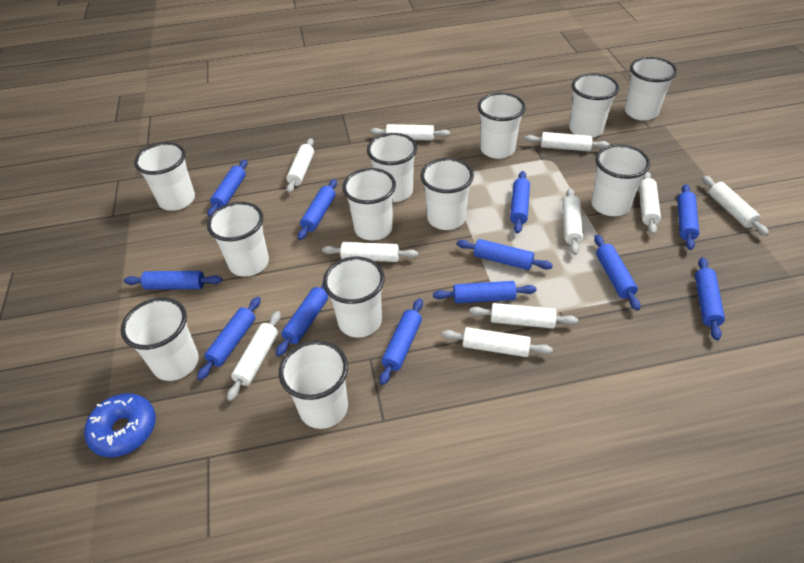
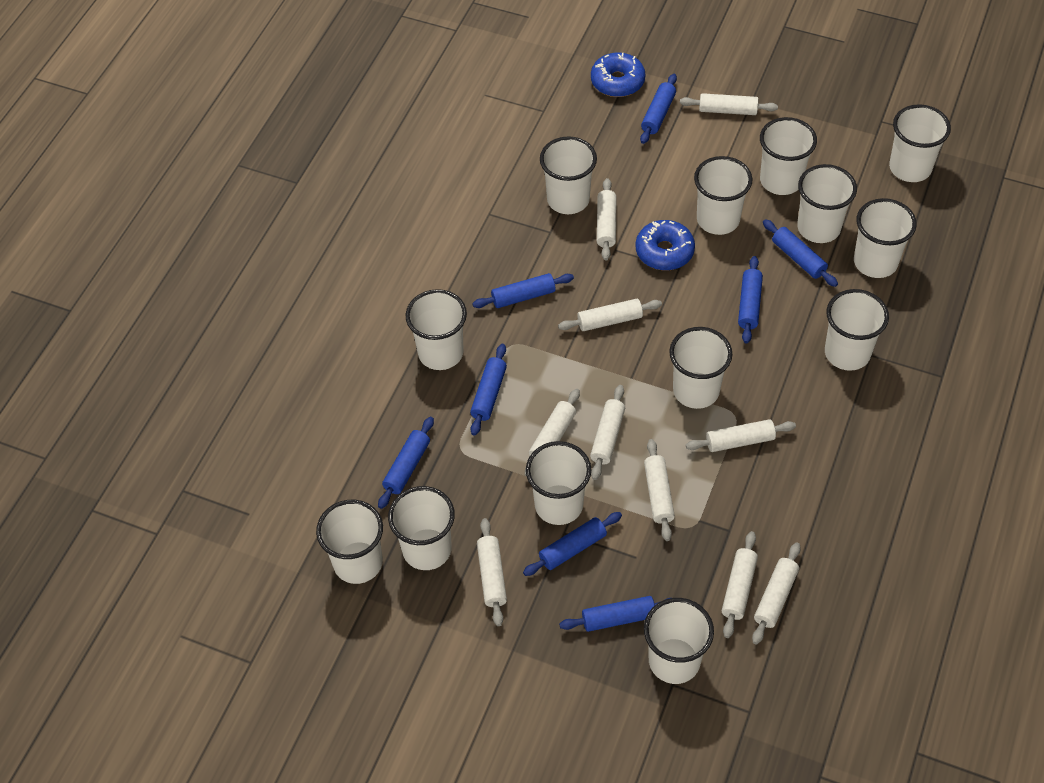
blue donut: 1 -> 2
blue rolling pin: 12 -> 8
white cup: 12 -> 13

